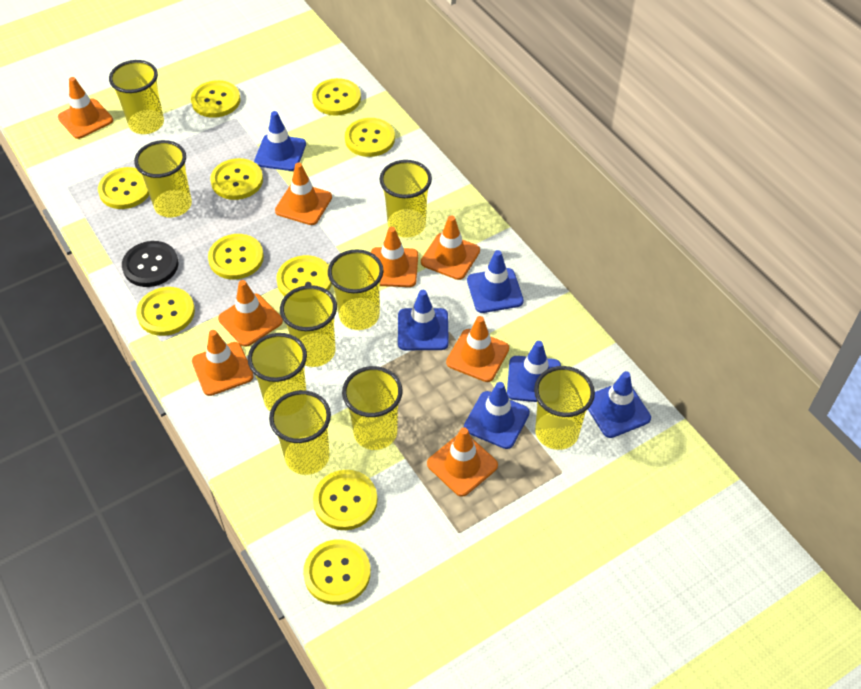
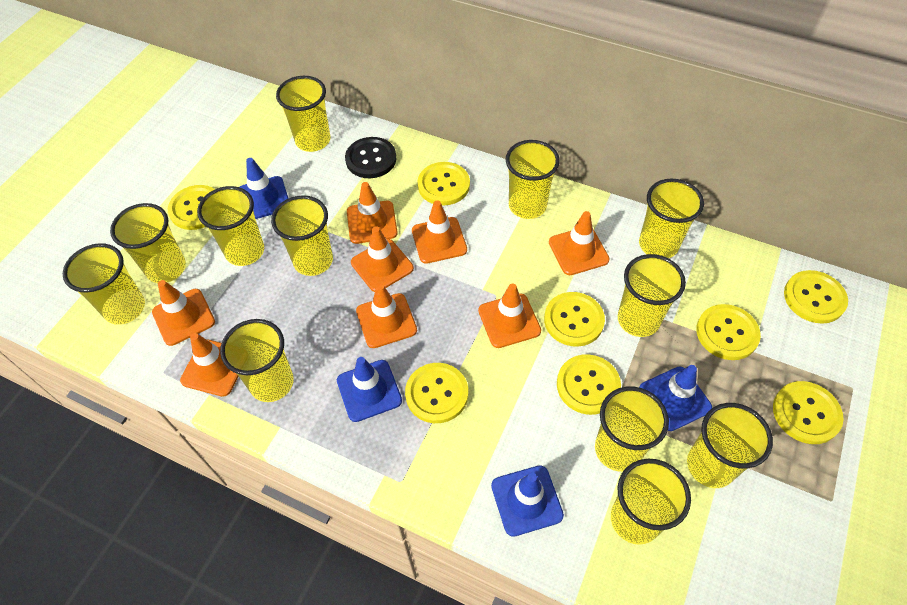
blue traffic cone: 6 -> 4
yellow button: 10 -> 8
yellow cup: 9 -> 12

